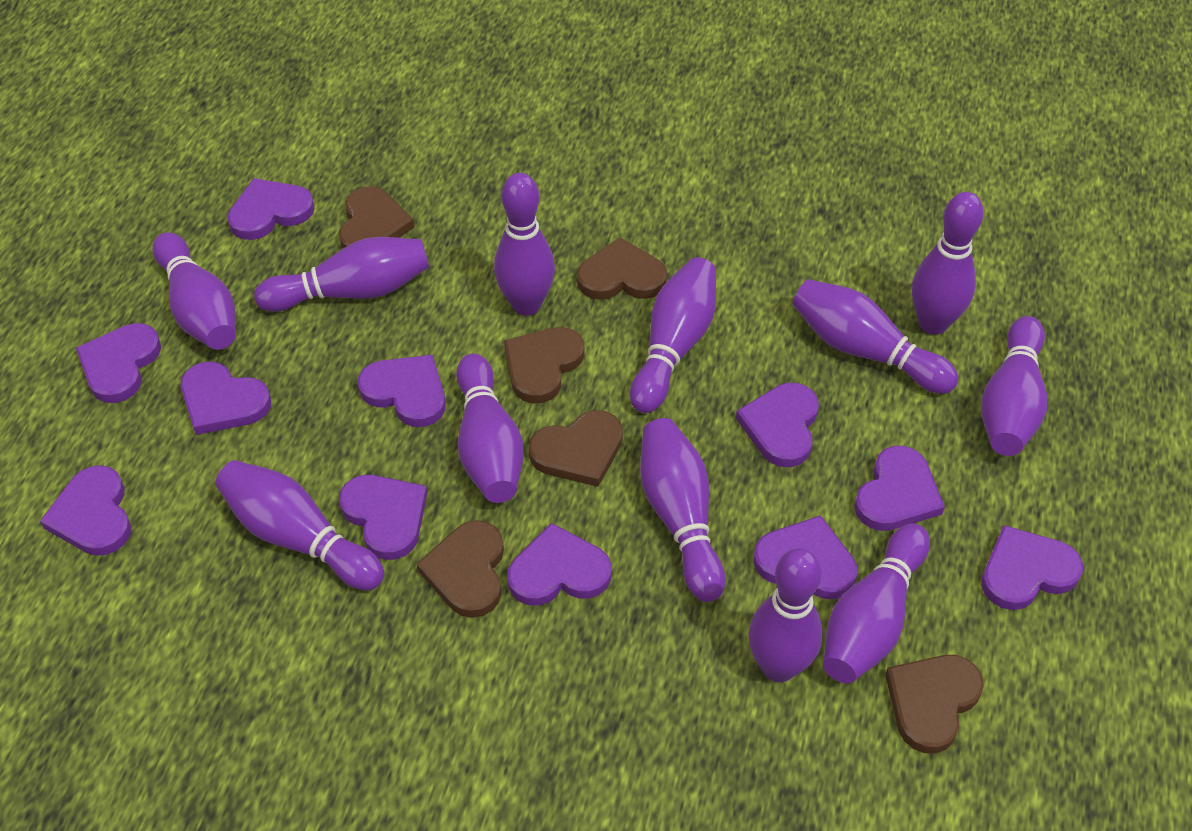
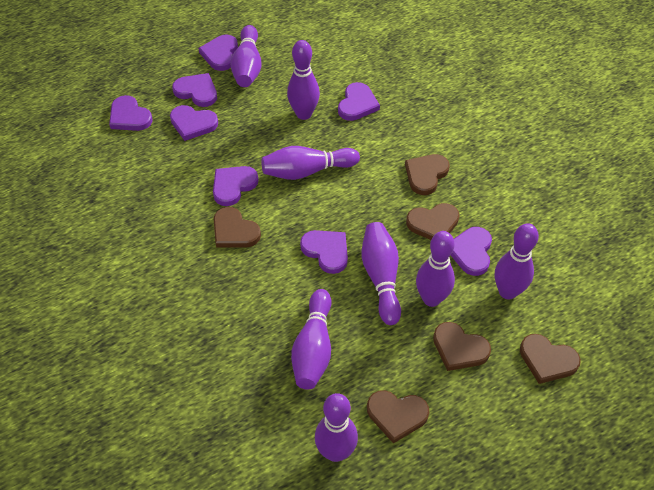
purple bowling pin: 12 -> 8
purple heart: 11 -> 8

